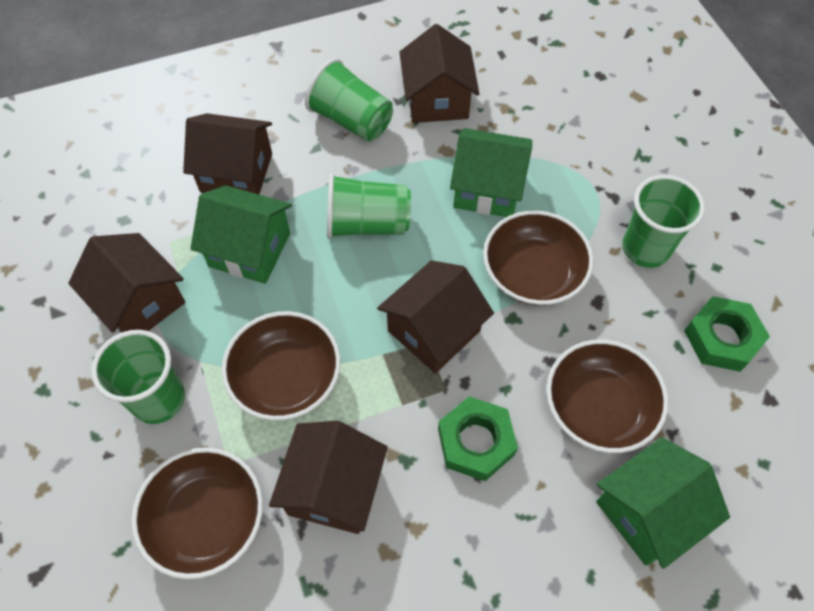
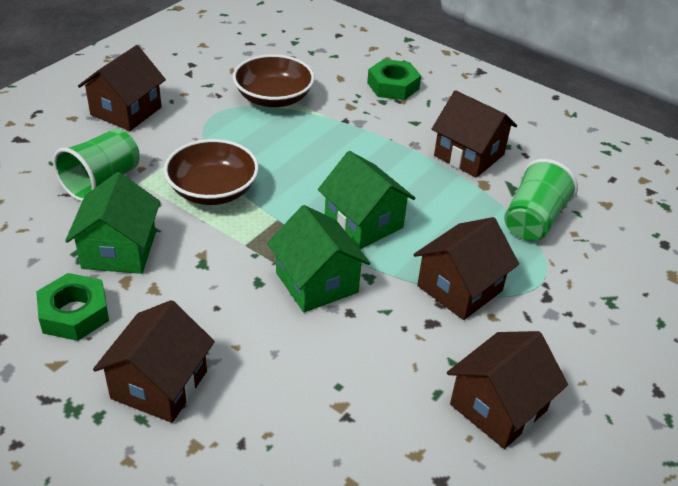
brown bowl: 4 -> 2
green cup: 4 -> 2

